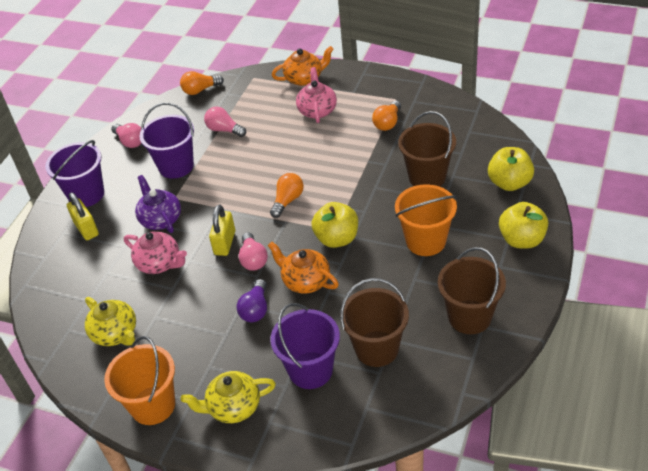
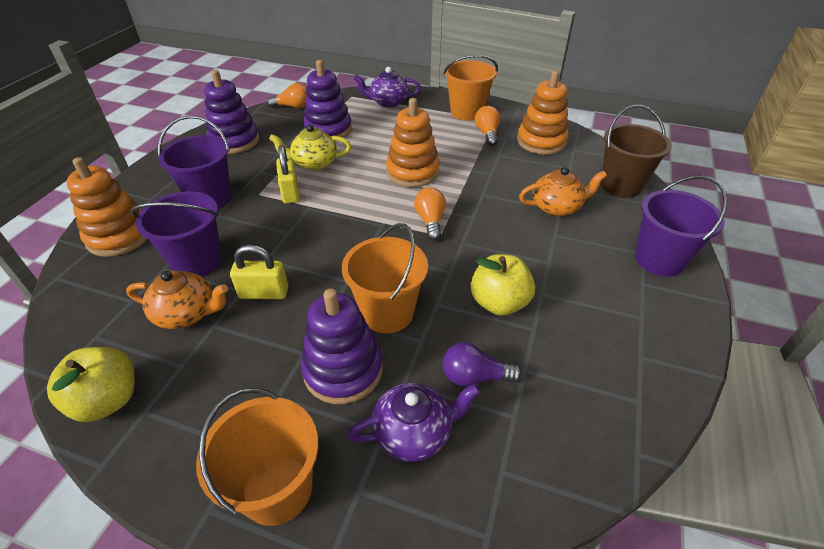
brown bucket: 3 -> 1
orange bucket: 2 -> 3
orange stacking toy: 0 -> 3
pink light bulb: 3 -> 0
pink teapot: 2 -> 0
purple stacking toy: 0 -> 3
purple teapot: 1 -> 2
yellow apple: 3 -> 2
yellow teapot: 2 -> 1

